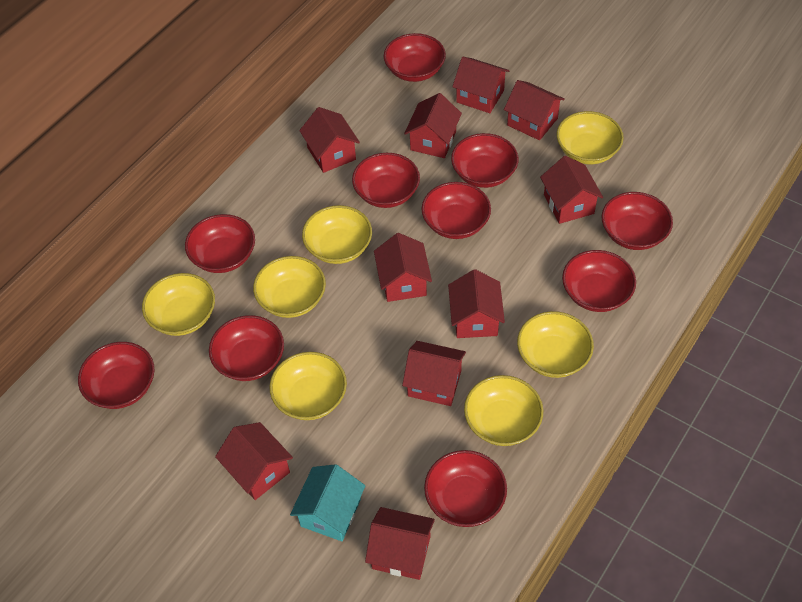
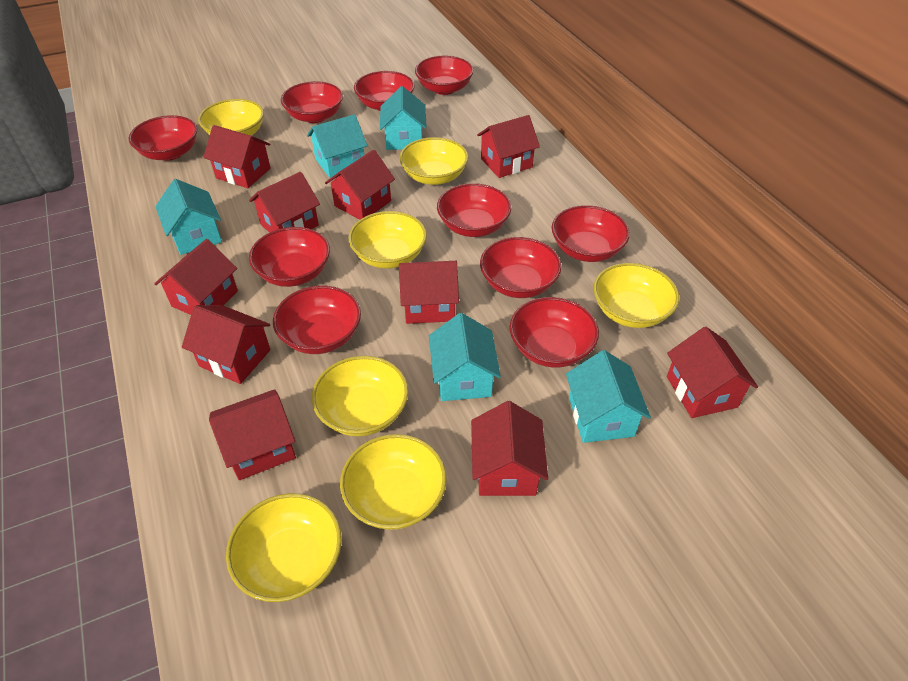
turquoise house: 1 -> 5

